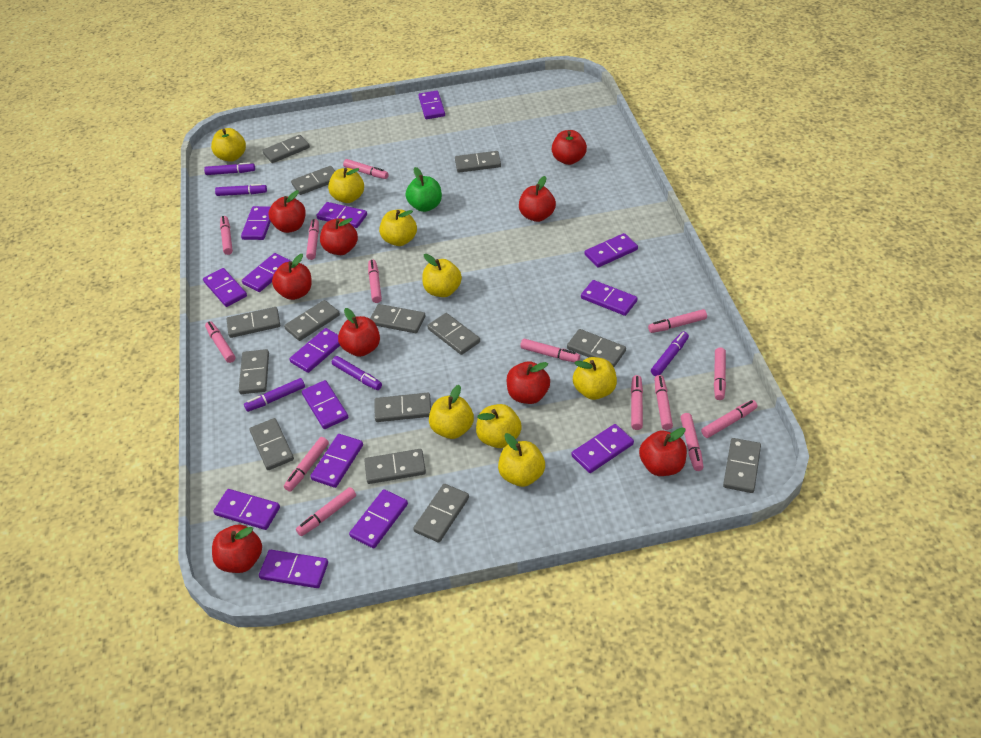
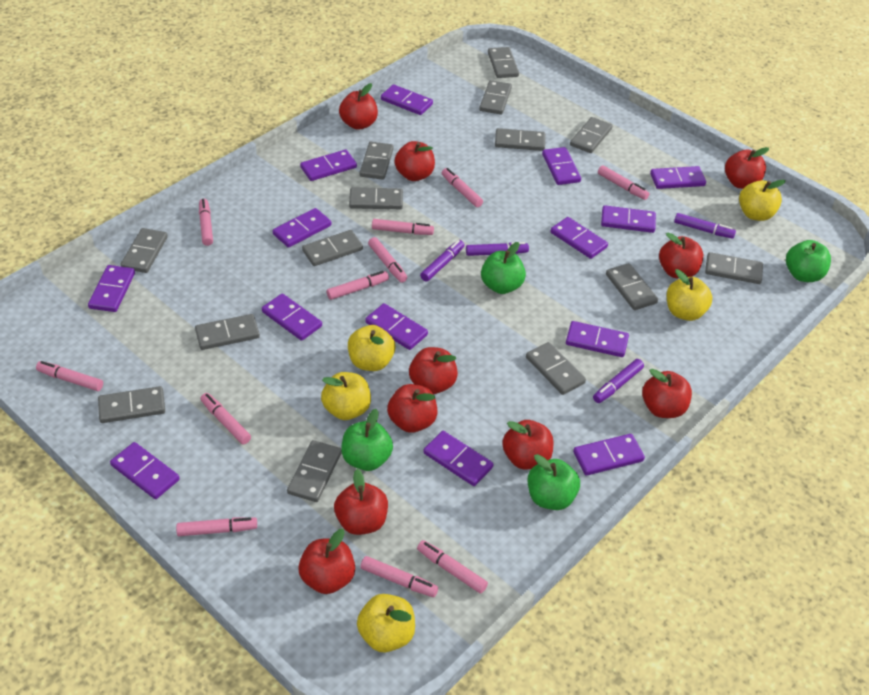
green apple: 1 -> 4
pink marker: 14 -> 11
purple marker: 5 -> 4
red apple: 9 -> 10
yellow apple: 8 -> 5

